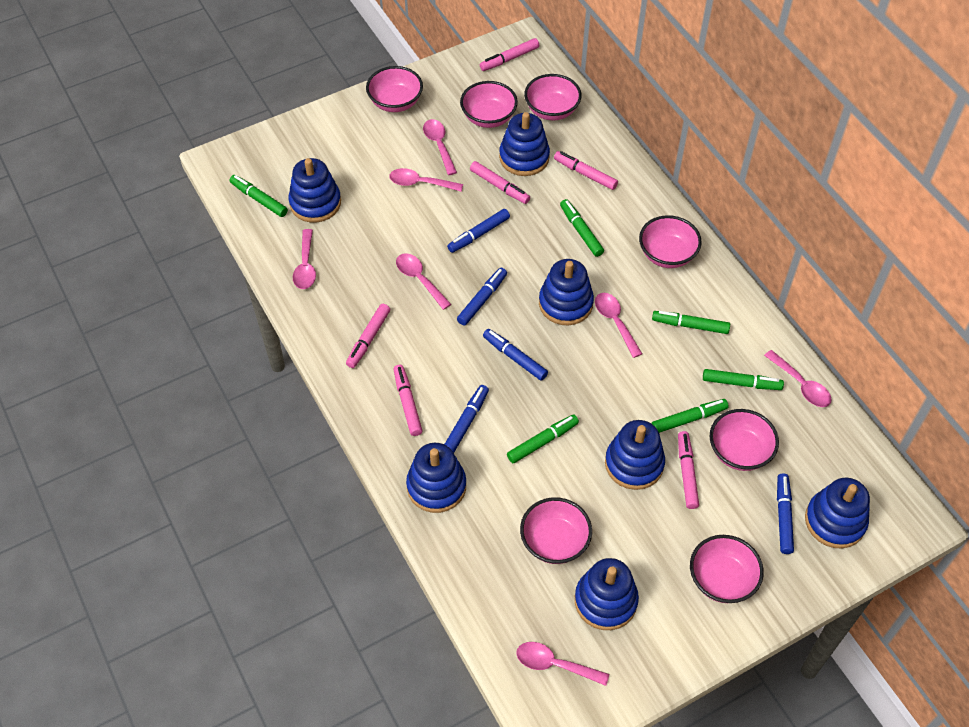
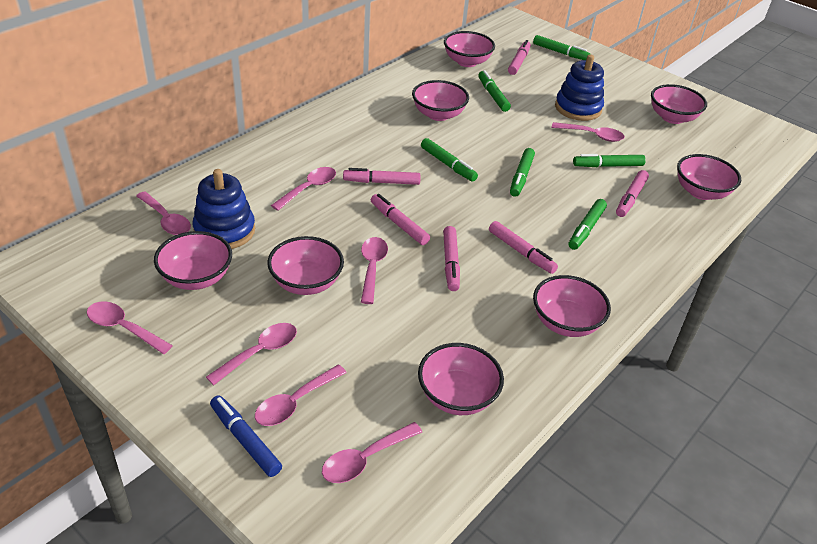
blue marker: 5 -> 1
blue stacking toy: 7 -> 2
pink bowl: 7 -> 8
pink spoon: 7 -> 8

